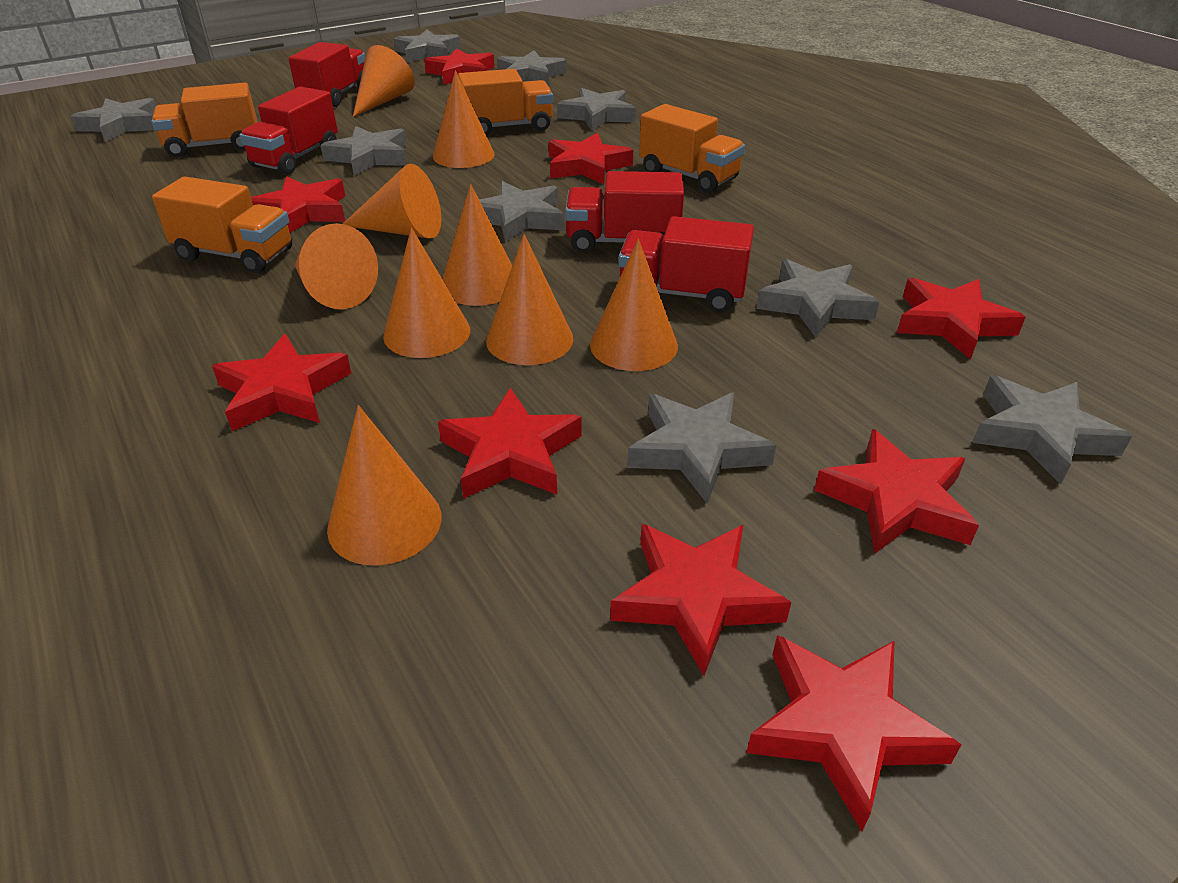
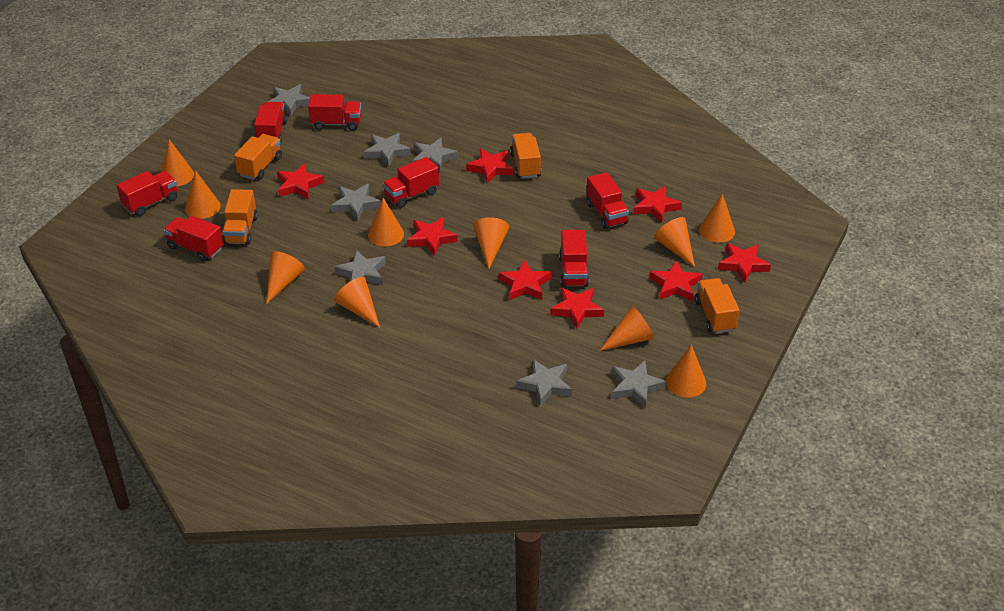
grey star: 9 -> 7
orange cone: 9 -> 10
red star: 9 -> 8
red truck: 4 -> 7

